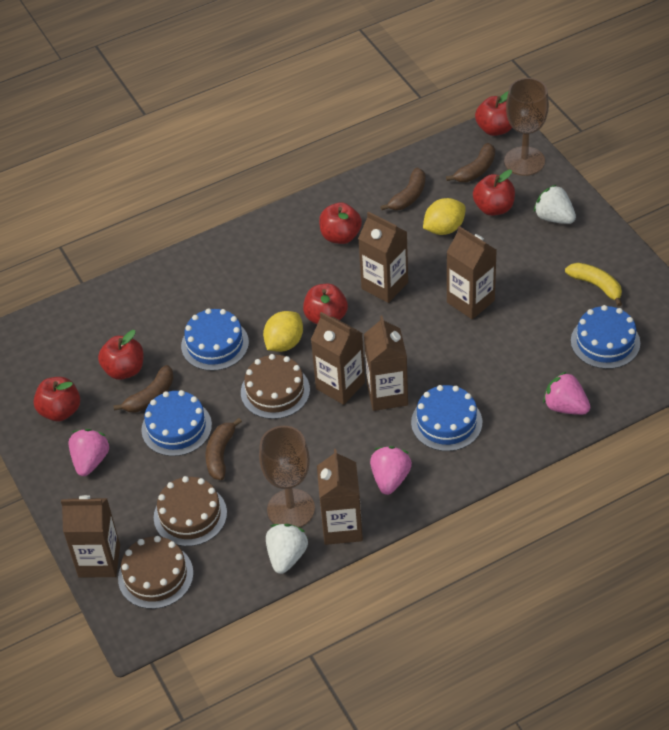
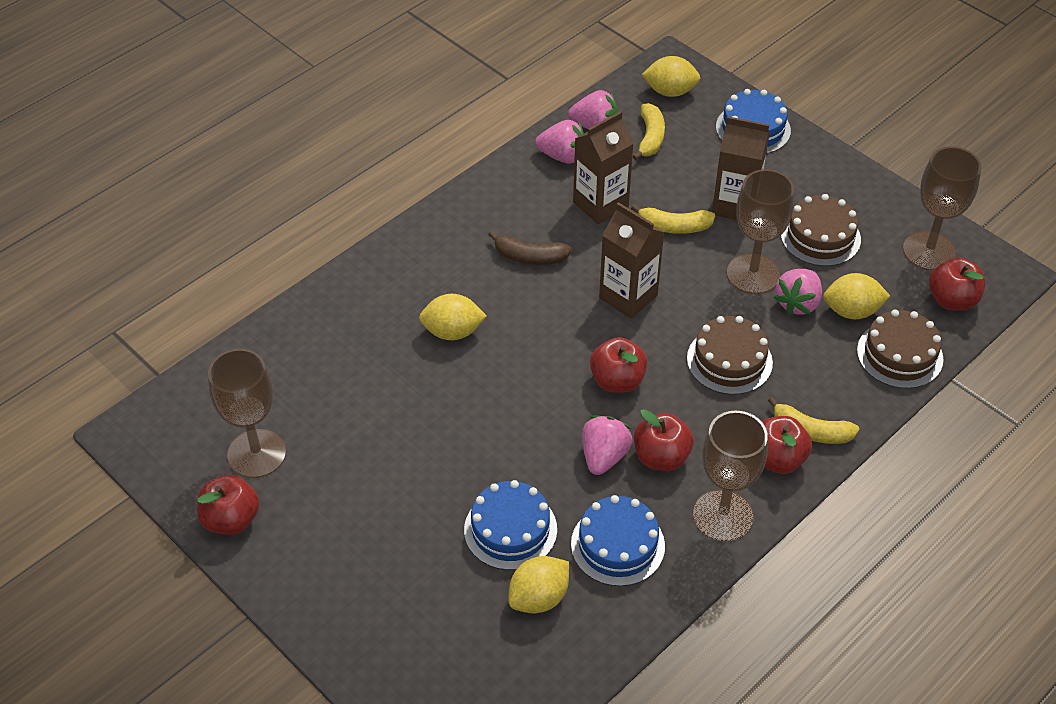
blue cake: 4 -> 3
brown banana: 4 -> 1
brown carton: 6 -> 3
brown goblet: 2 -> 4
pink strawberry: 3 -> 4
red apple: 6 -> 5
white strawberry: 2 -> 0
yellow banana: 1 -> 3
yellow lemon: 2 -> 4

